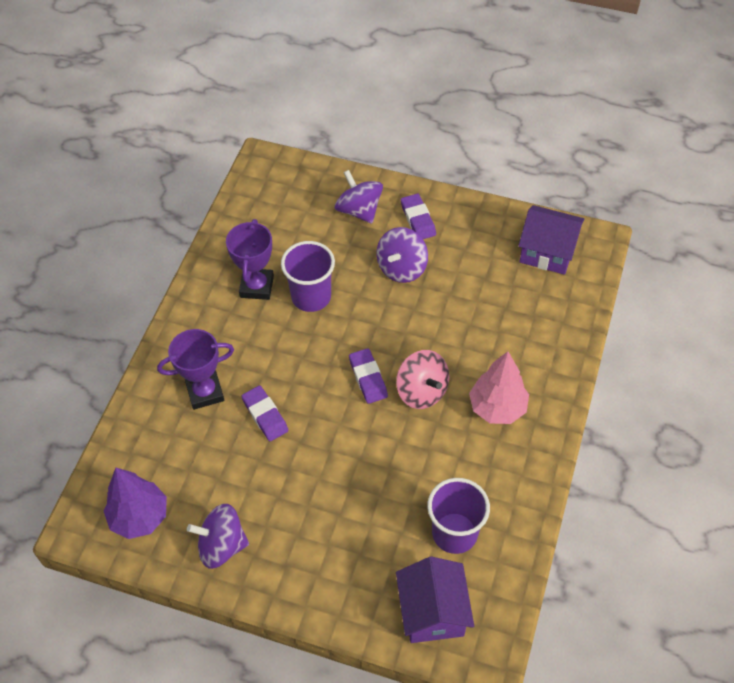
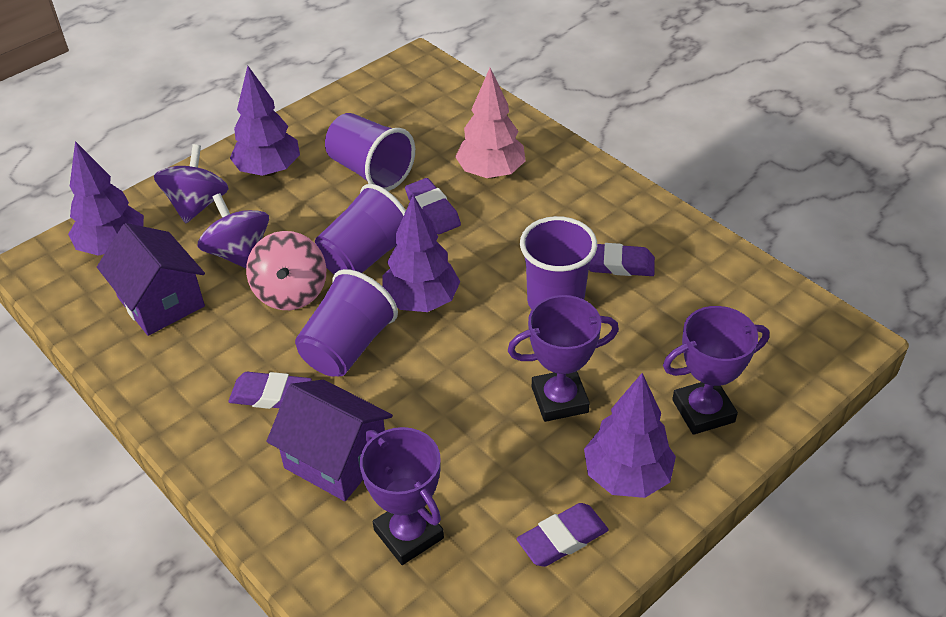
purple cup: 2 -> 4
purple eraser: 3 -> 4
purple spinning top: 3 -> 2
purple tree: 1 -> 4
purple trophy: 2 -> 3

